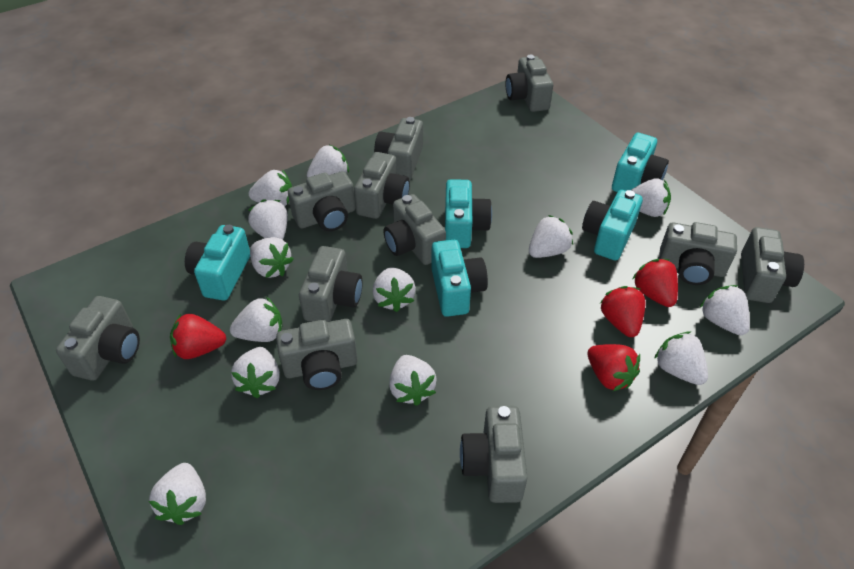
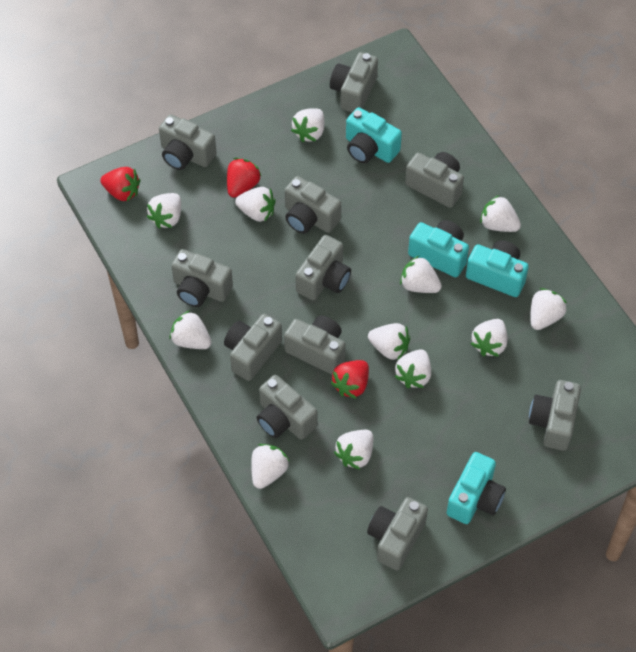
red strawberry: 4 -> 3
turquoise camera: 5 -> 4
white strawberry: 13 -> 12

